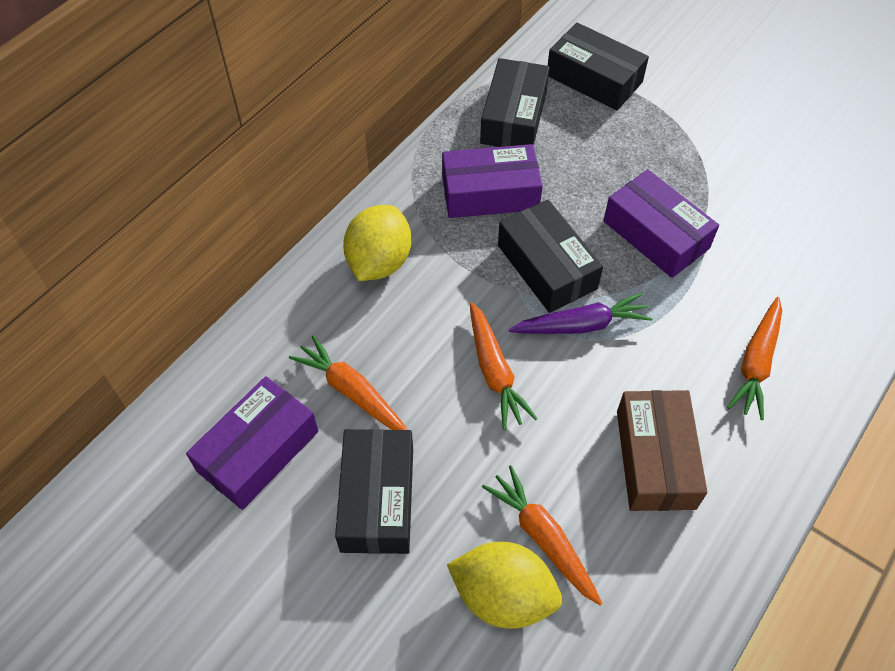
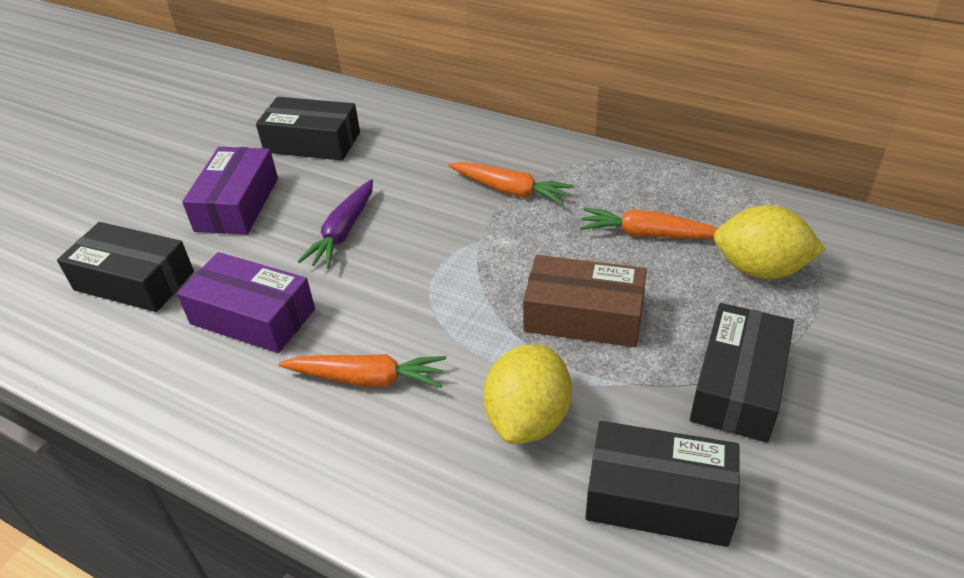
orange carrot: 4 -> 3
purple box: 3 -> 2

